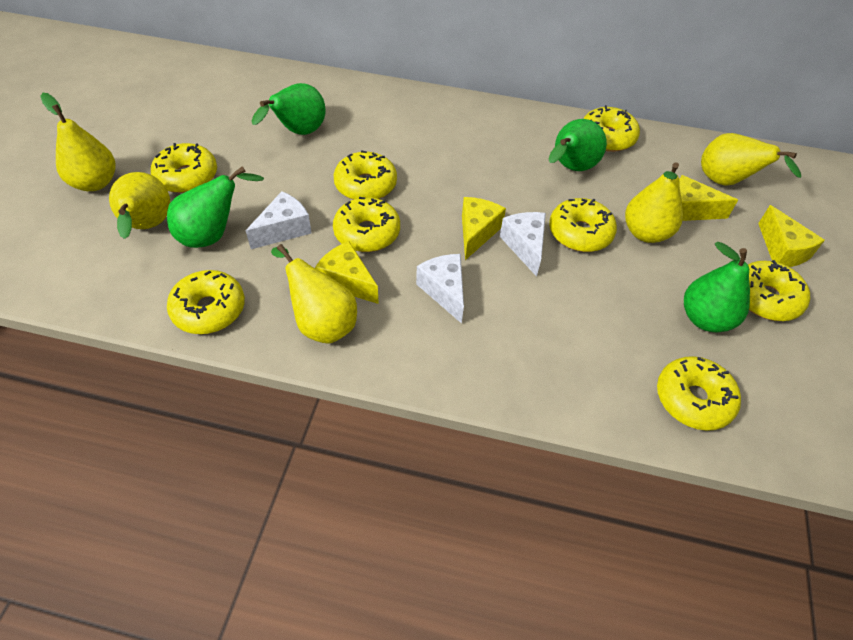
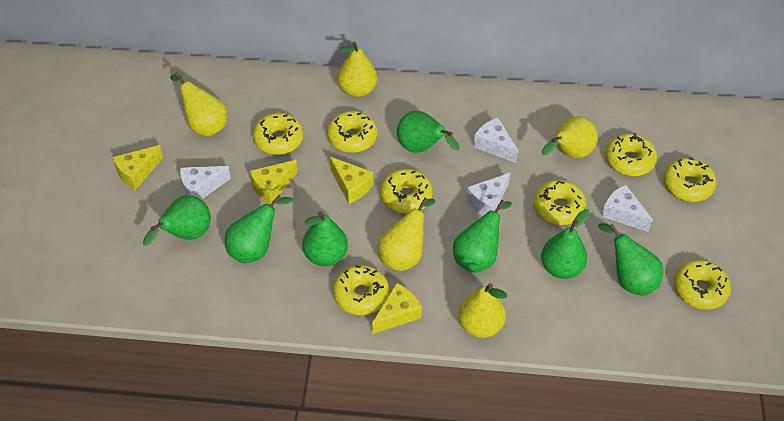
green pear: 4 -> 7
white cheese: 3 -> 4

